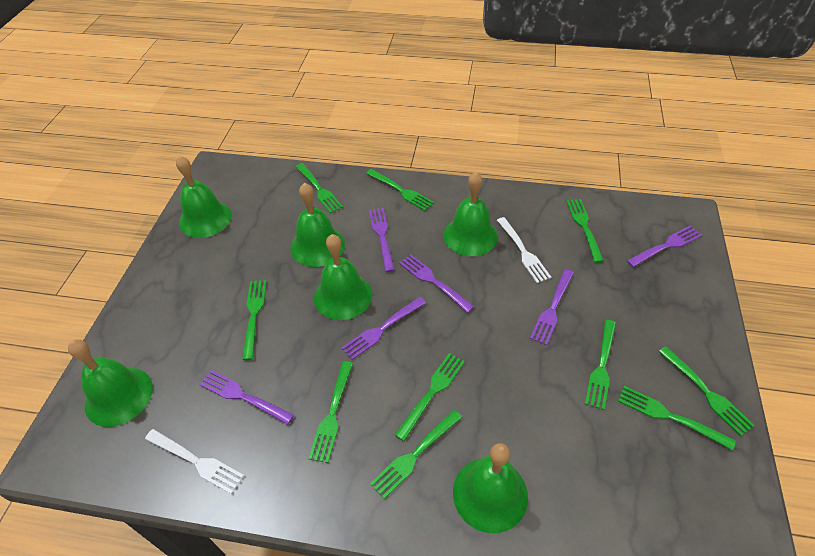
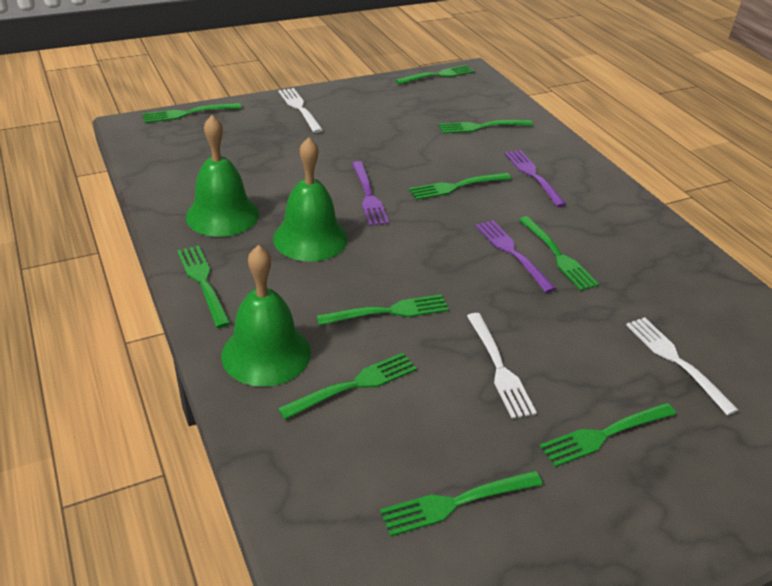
green bell: 6 -> 3
purple fork: 6 -> 3
white fork: 2 -> 3

